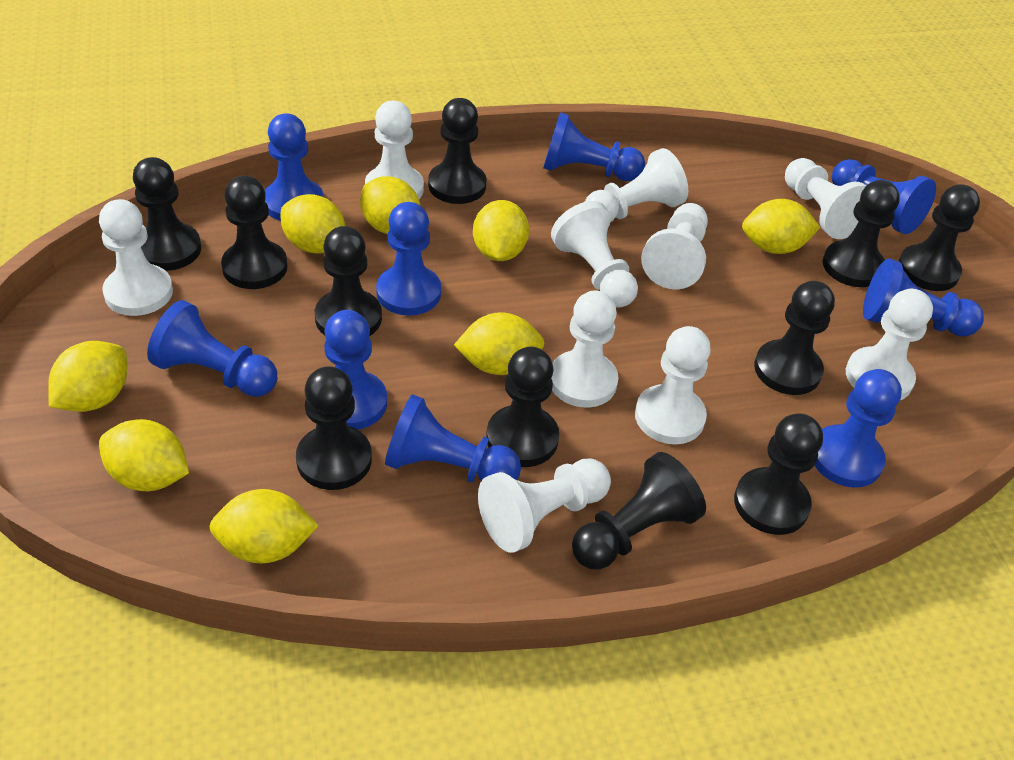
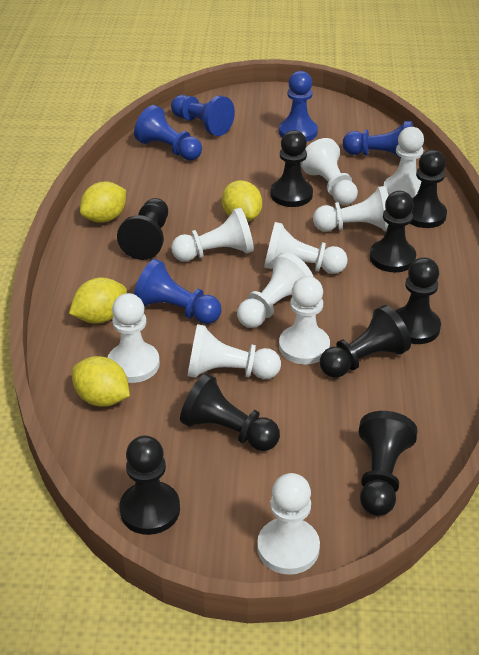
black pawn: 11 -> 9
blue pawn: 9 -> 5
yellow lemon: 8 -> 4

